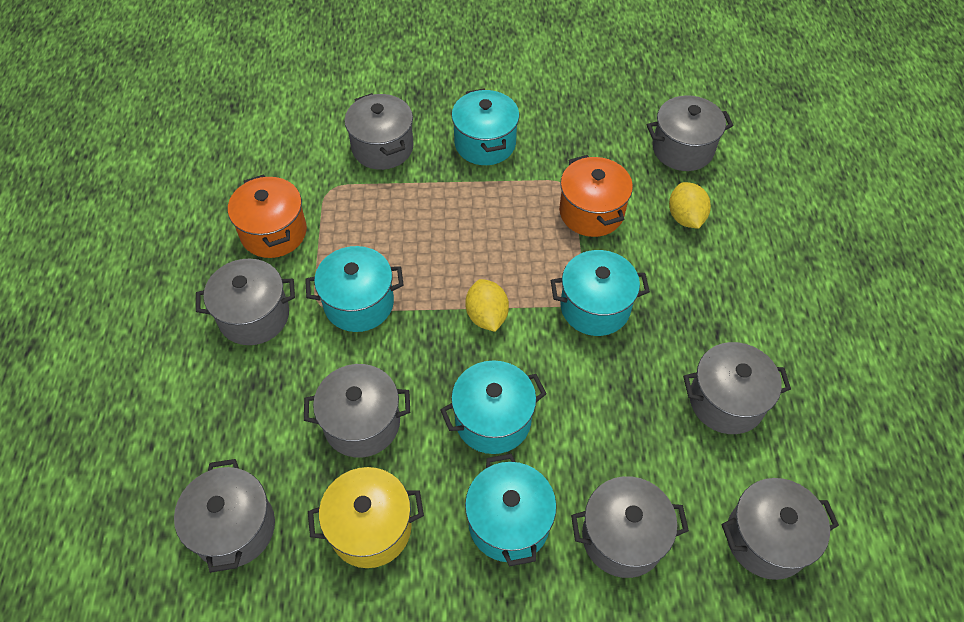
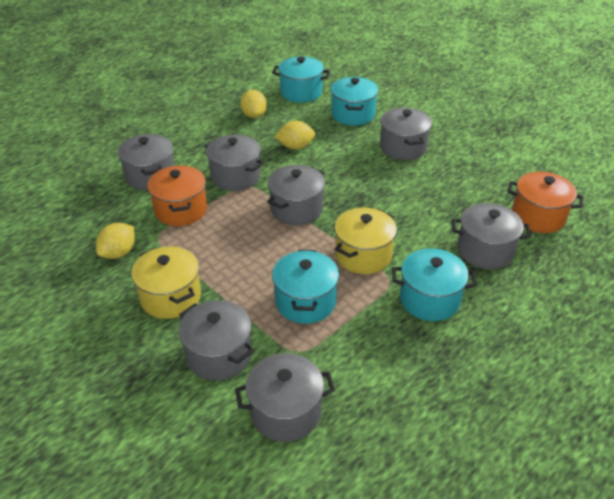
grey pot: 8 -> 7
turquoise pot: 5 -> 4
yellow lemon: 2 -> 3
yellow pot: 1 -> 2

